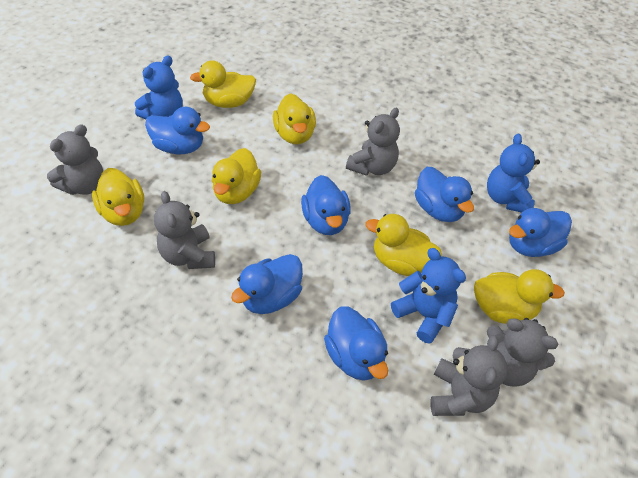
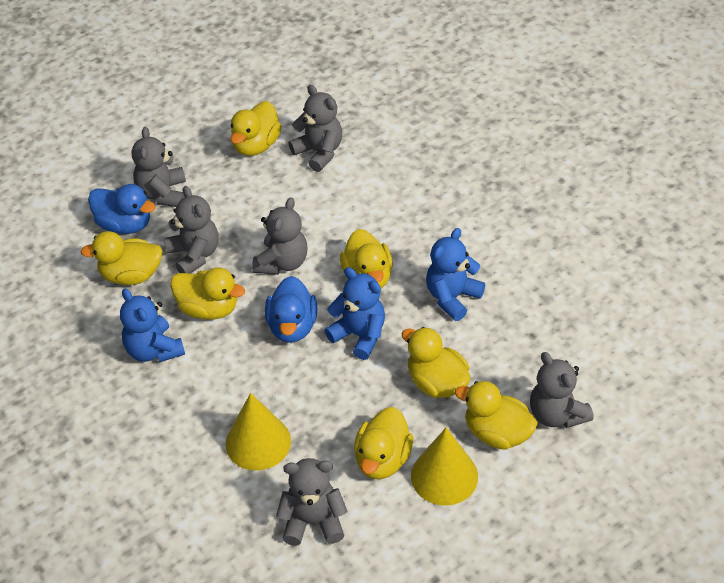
blue duck: 6 -> 2
grey teddy bear: 5 -> 6
yellow cone: 0 -> 2
yellow duck: 6 -> 7

